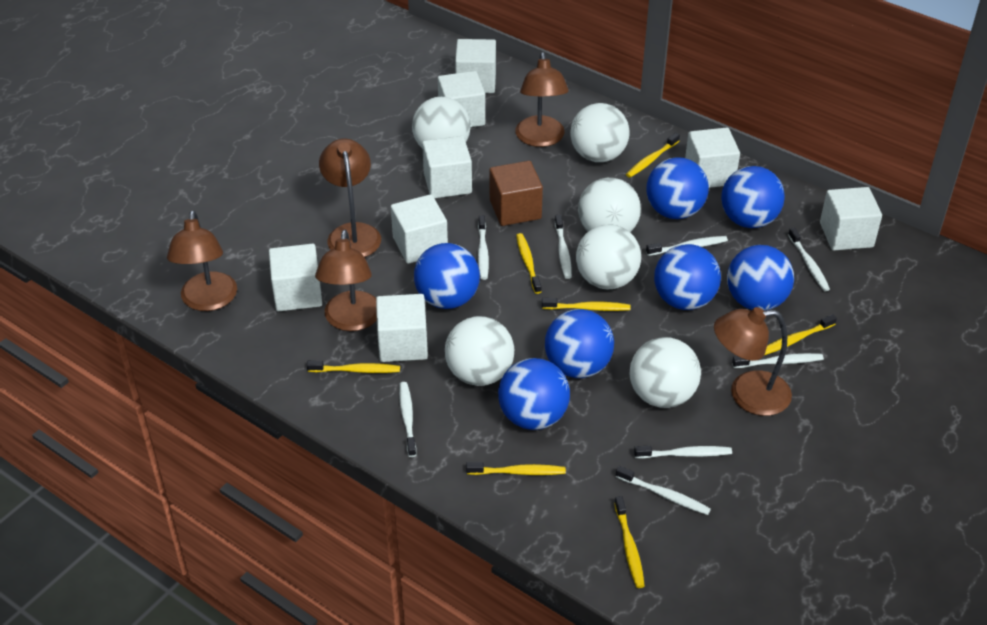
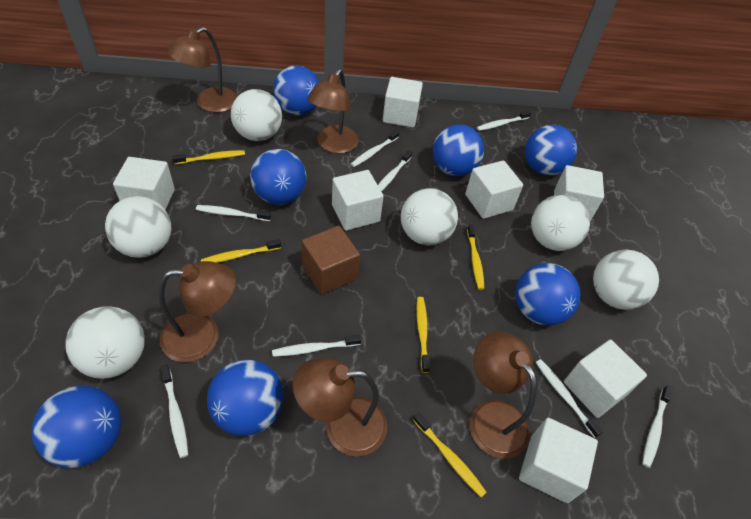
white cube: 8 -> 7
yellow toothbrush: 7 -> 5

